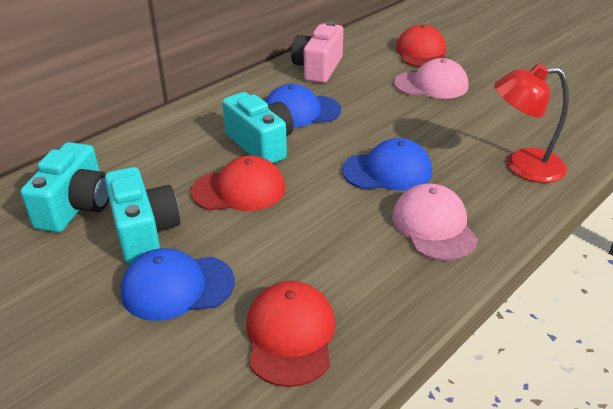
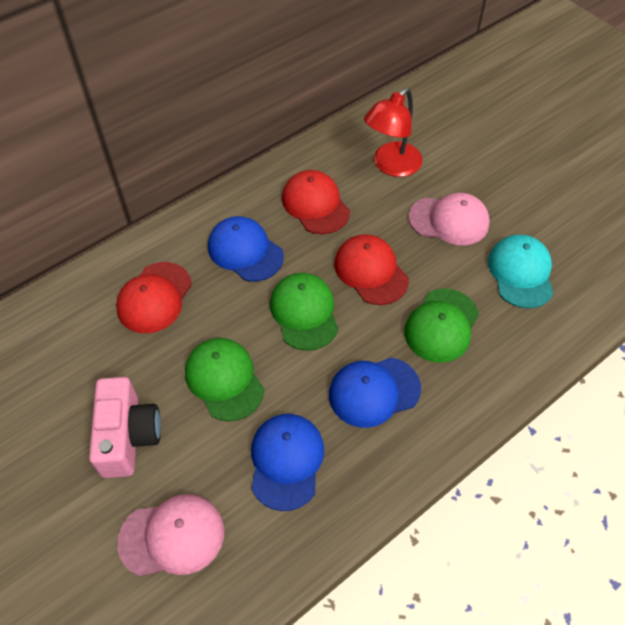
green cap: 0 -> 3
turquoise camera: 3 -> 0
turquoise cap: 0 -> 1

